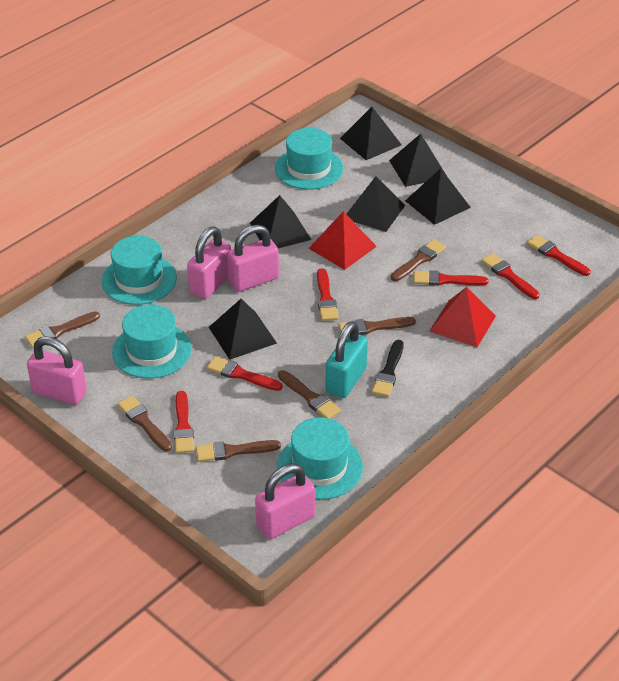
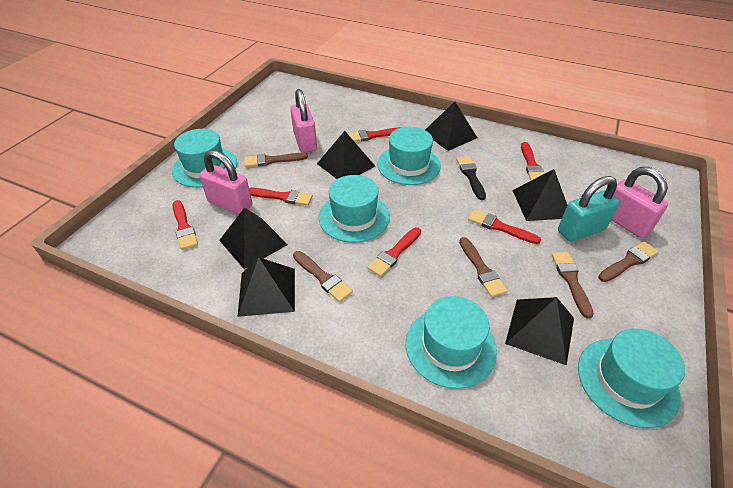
brown brush: 6 -> 5
pink padlock: 4 -> 3
red pyramid: 2 -> 0
turquoise hat: 4 -> 5

